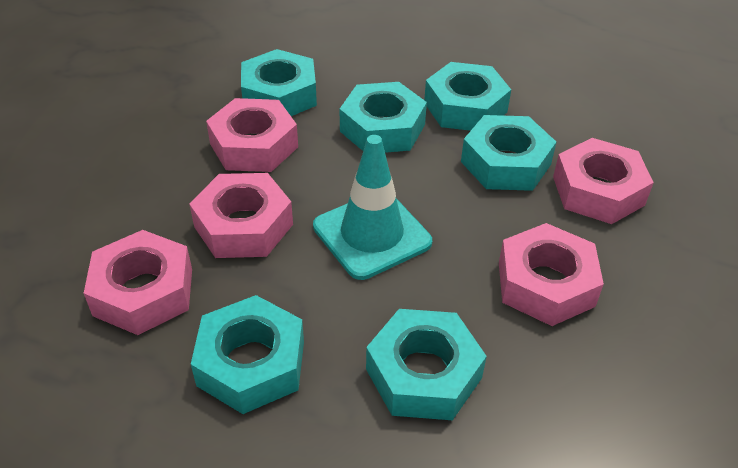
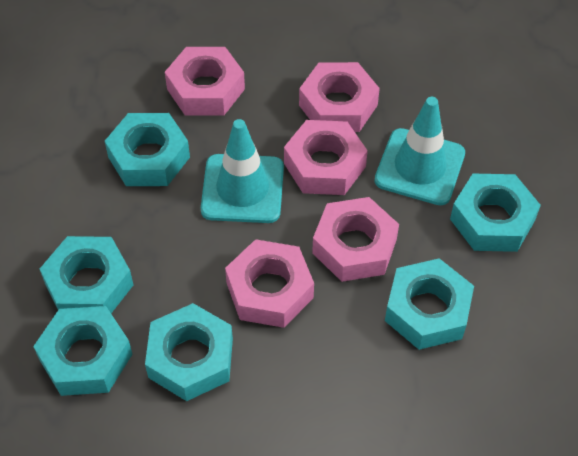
turquoise traffic cone: 1 -> 2

